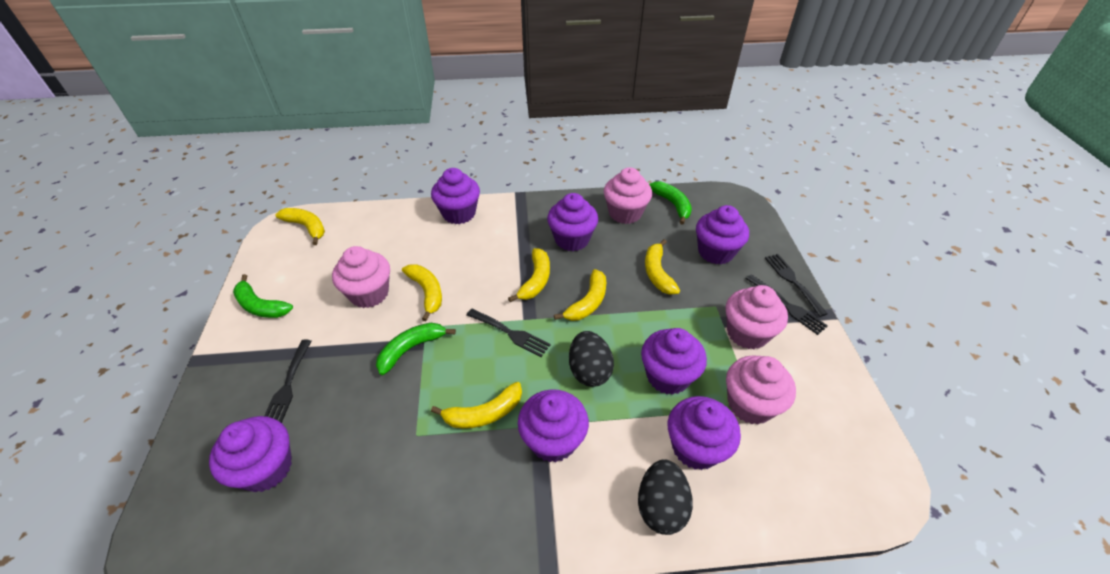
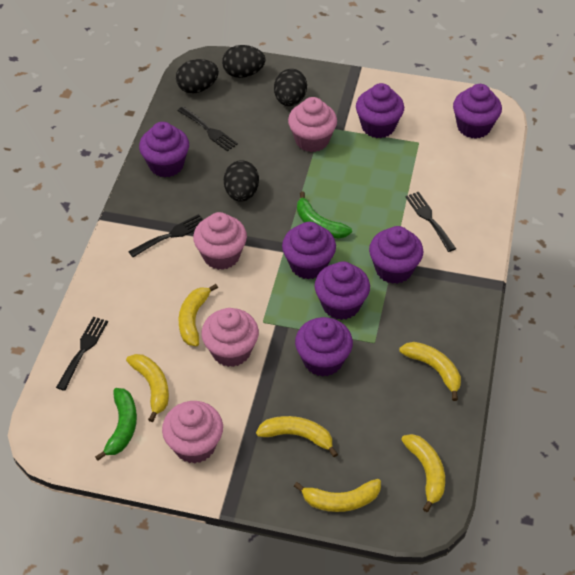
black egg: 2 -> 4
green banana: 3 -> 2

